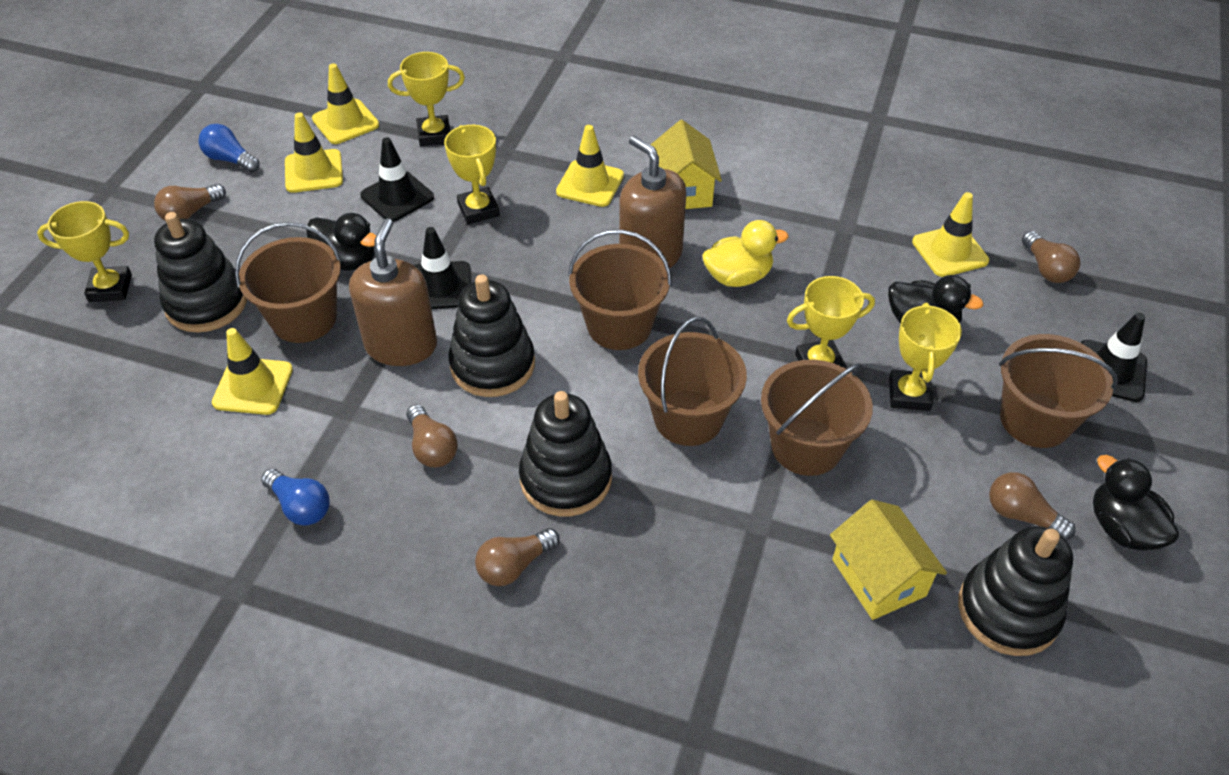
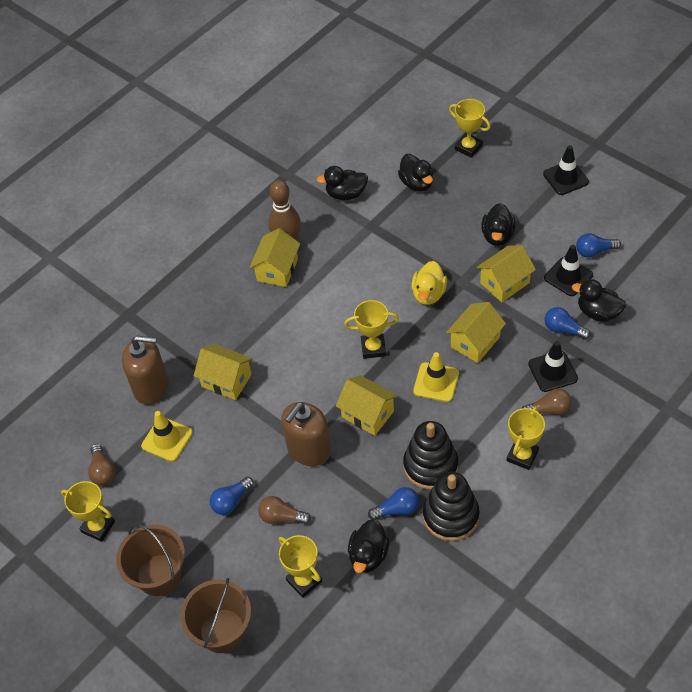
black duck: 3 -> 5
black stacking toy: 4 -> 2
blue light bulb: 2 -> 4
brown bowling pin: 0 -> 1
brown bucket: 5 -> 2
brown light bulb: 5 -> 3
yellow house: 2 -> 5
yellow traffic cone: 5 -> 2

